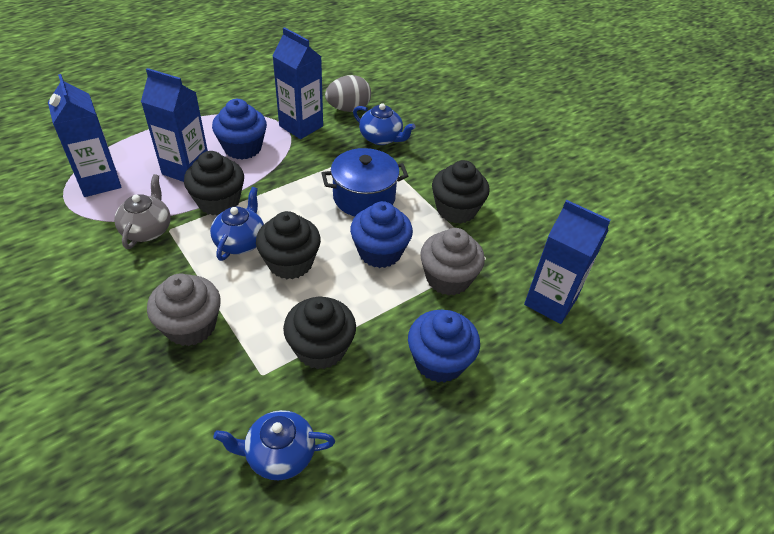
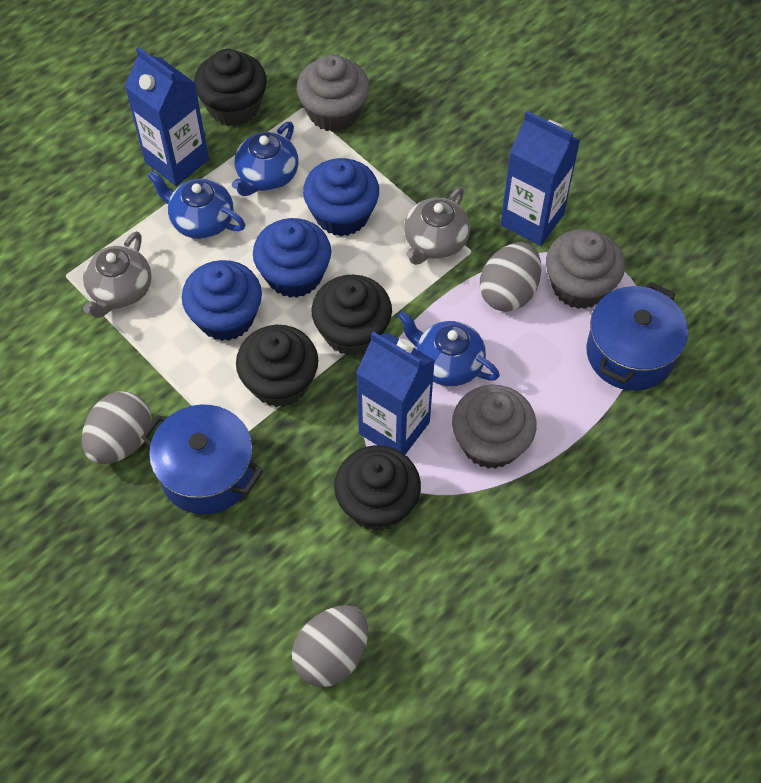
blue carton: 4 -> 3
blue pot: 1 -> 2
grey cupcake: 2 -> 3
grey egg: 1 -> 3
grey teapot: 1 -> 2

